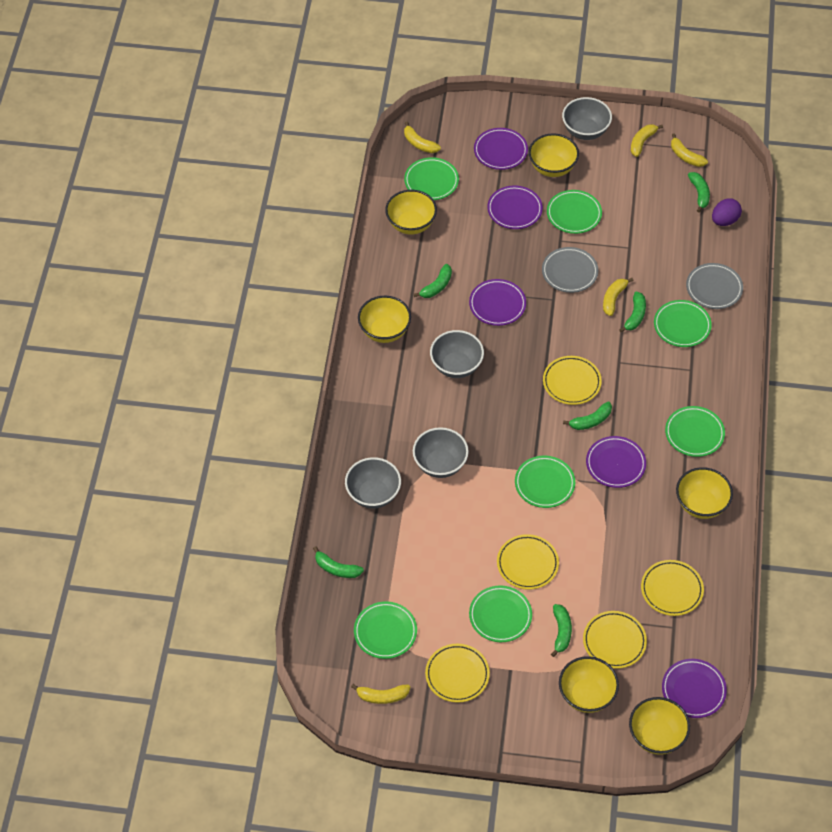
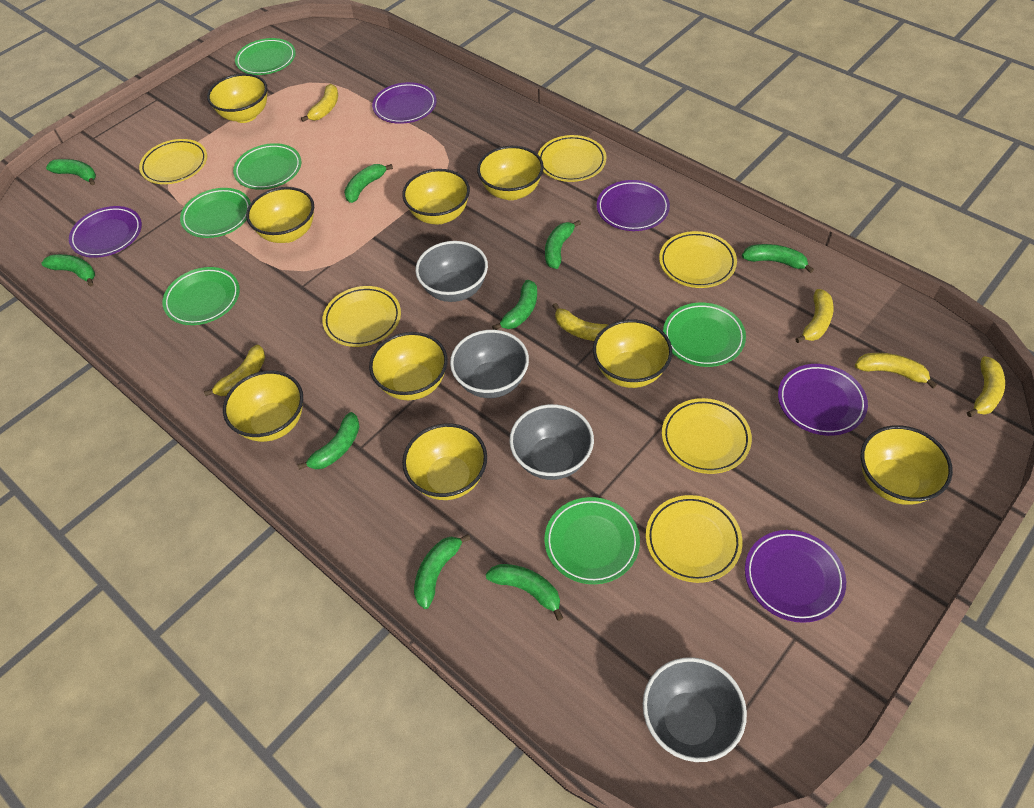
green banana: 6 -> 9
green plate: 7 -> 6
grey plate: 2 -> 0
purple egg: 1 -> 0
yellow banana: 5 -> 6
yellow bowl: 6 -> 9
yellow plate: 5 -> 6

